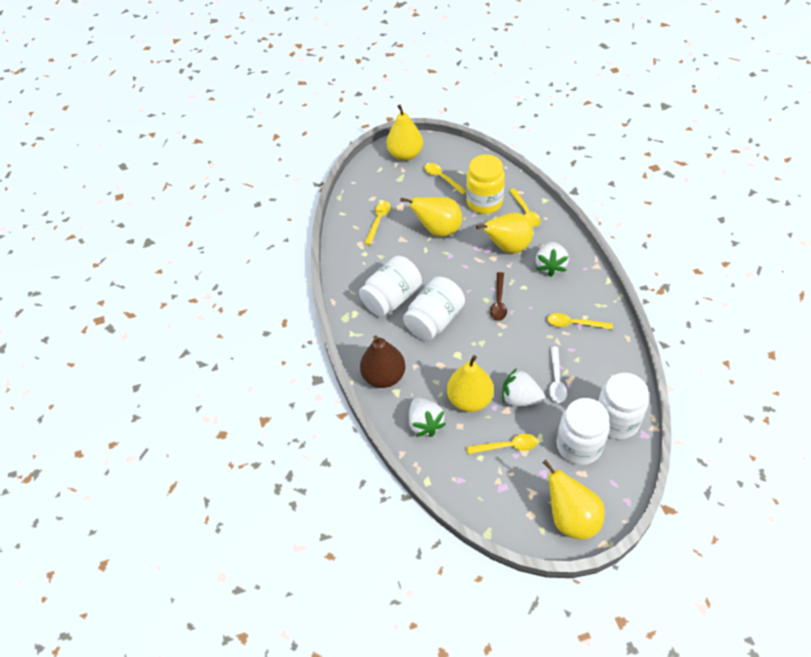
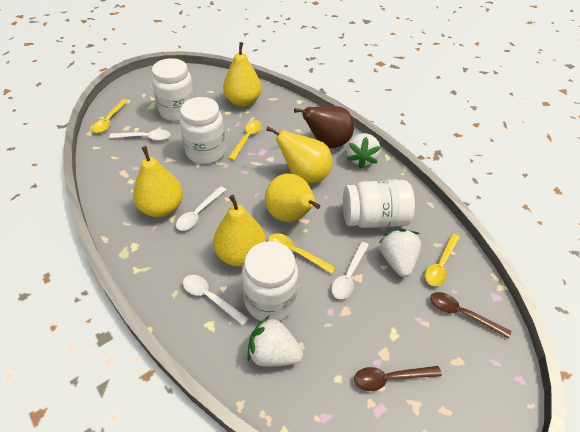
brown spoon: 1 -> 2
white spoon: 1 -> 4
yellow jar: 1 -> 0
yellow spoon: 5 -> 4

